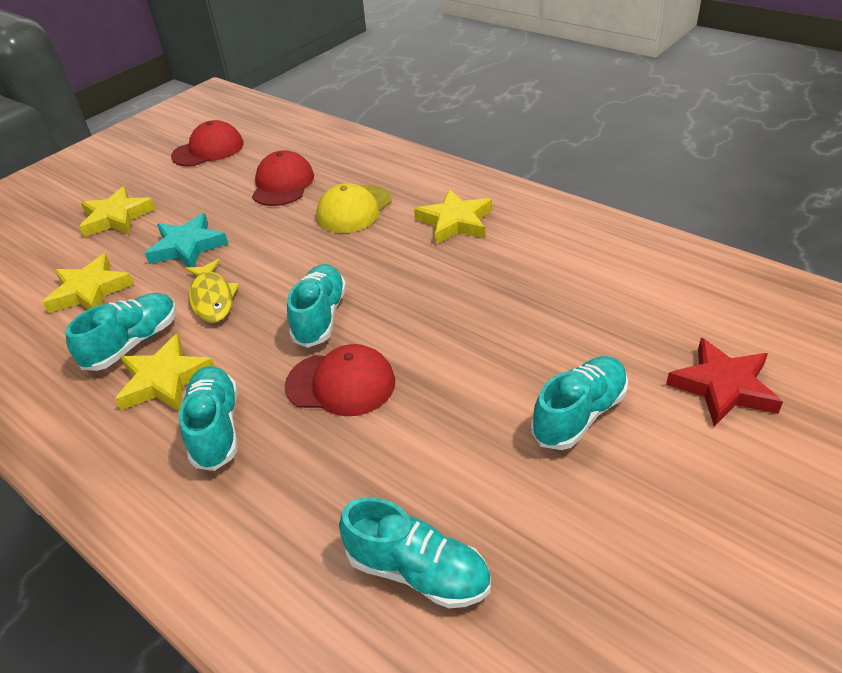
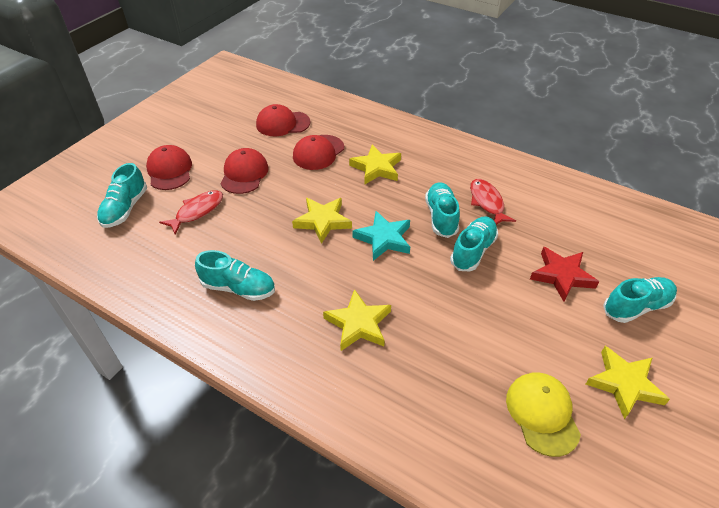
red cap: 3 -> 4
red fish: 0 -> 2
yellow fish: 1 -> 0

